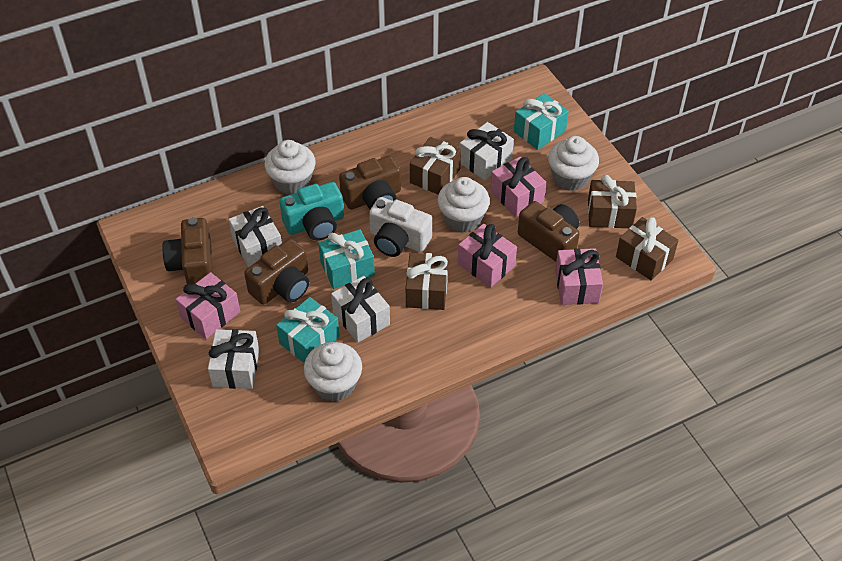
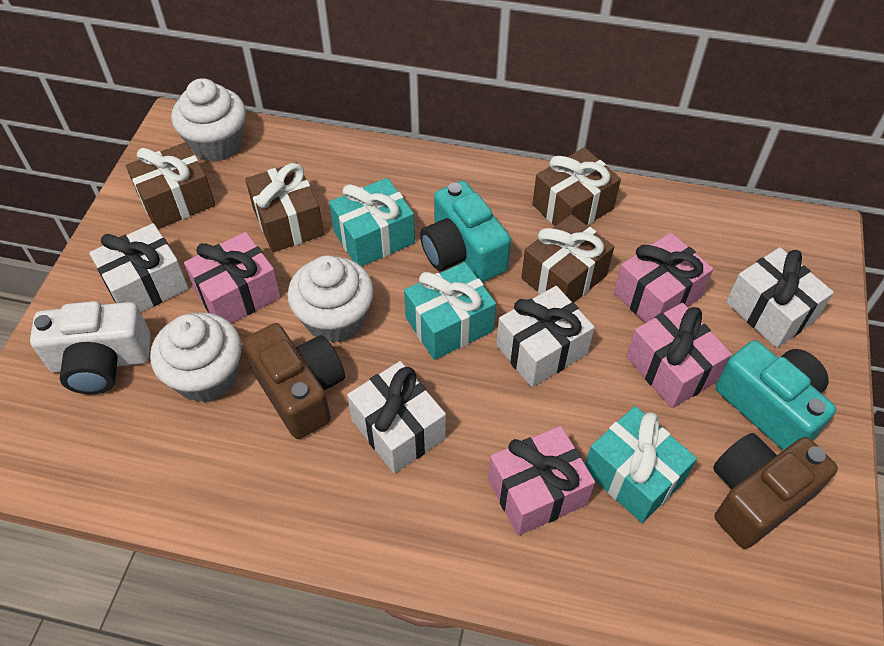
brown camera: 4 -> 2
turquoise camera: 1 -> 2
white cupcake: 4 -> 3

